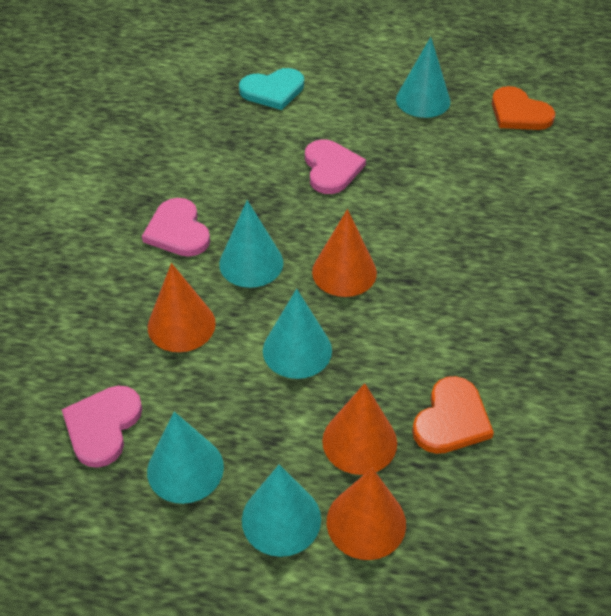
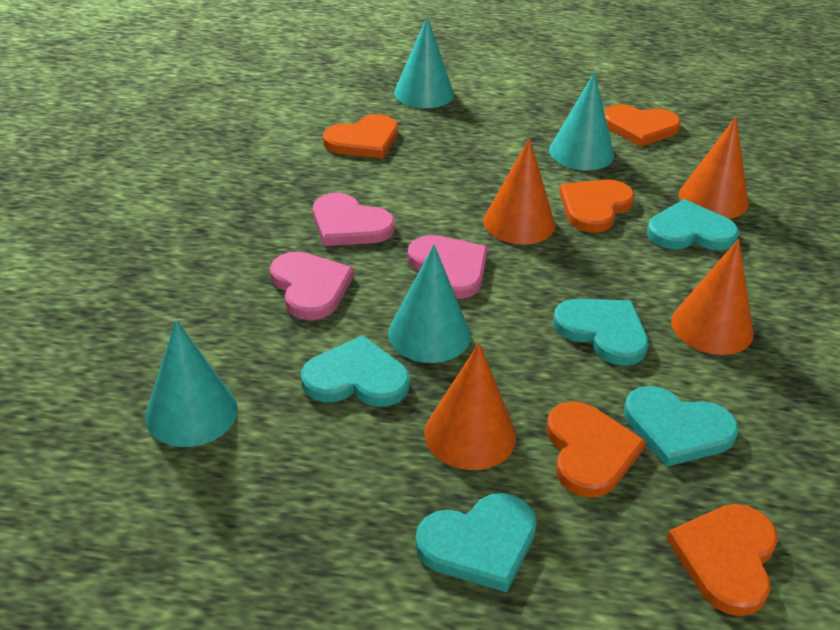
orange heart: 2 -> 5
turquoise cone: 5 -> 4
turquoise heart: 1 -> 5

